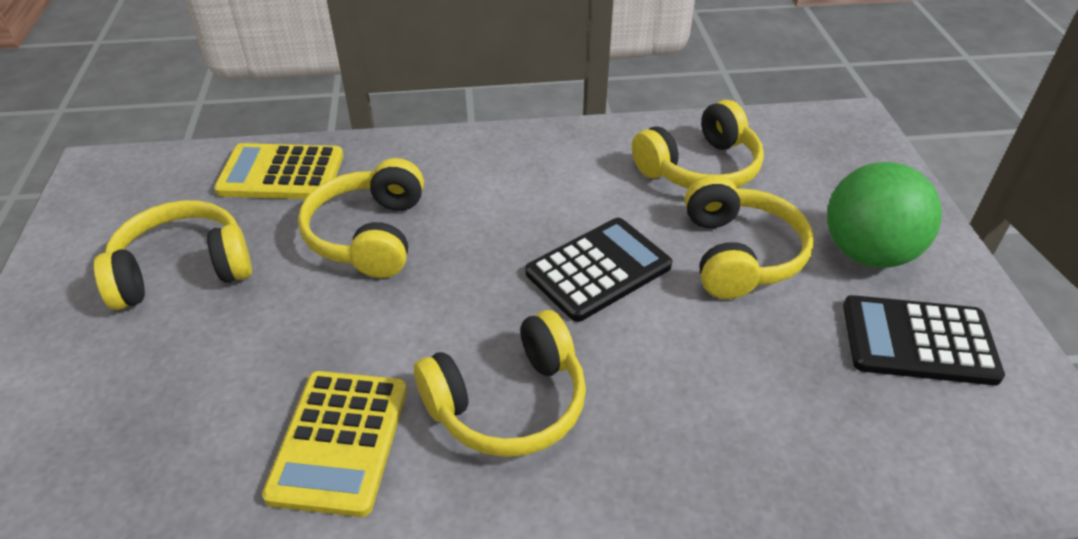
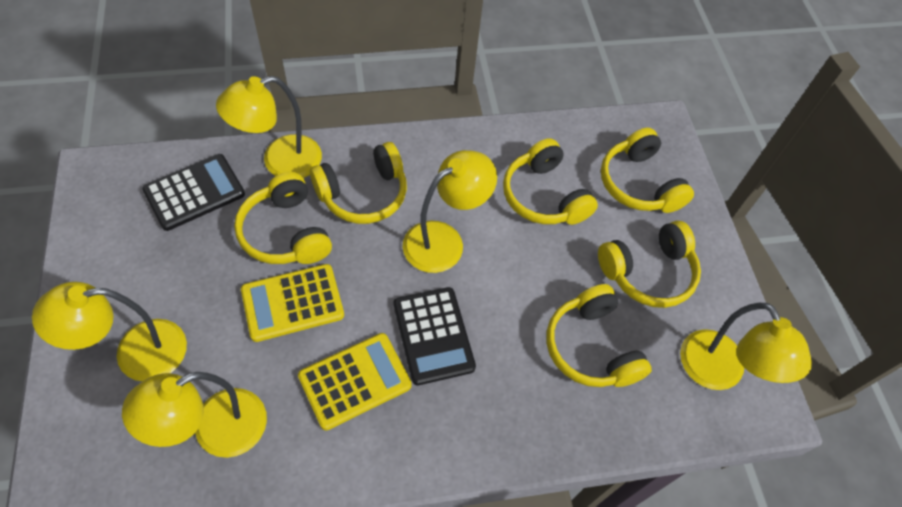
green ball: 1 -> 0
yellow headphones: 5 -> 6
yellow lamp: 0 -> 5

